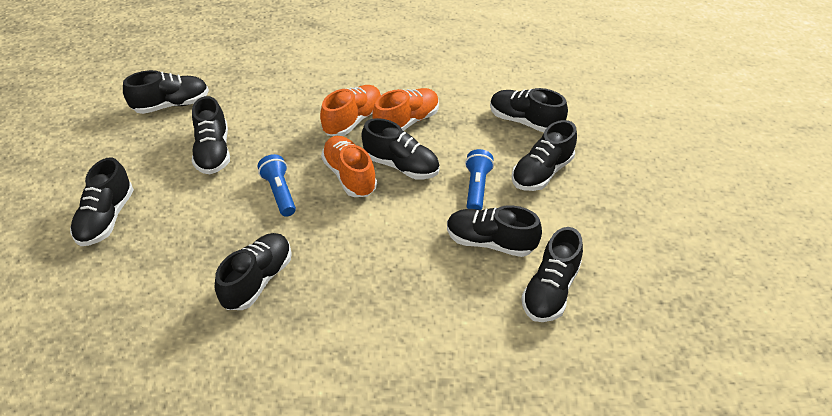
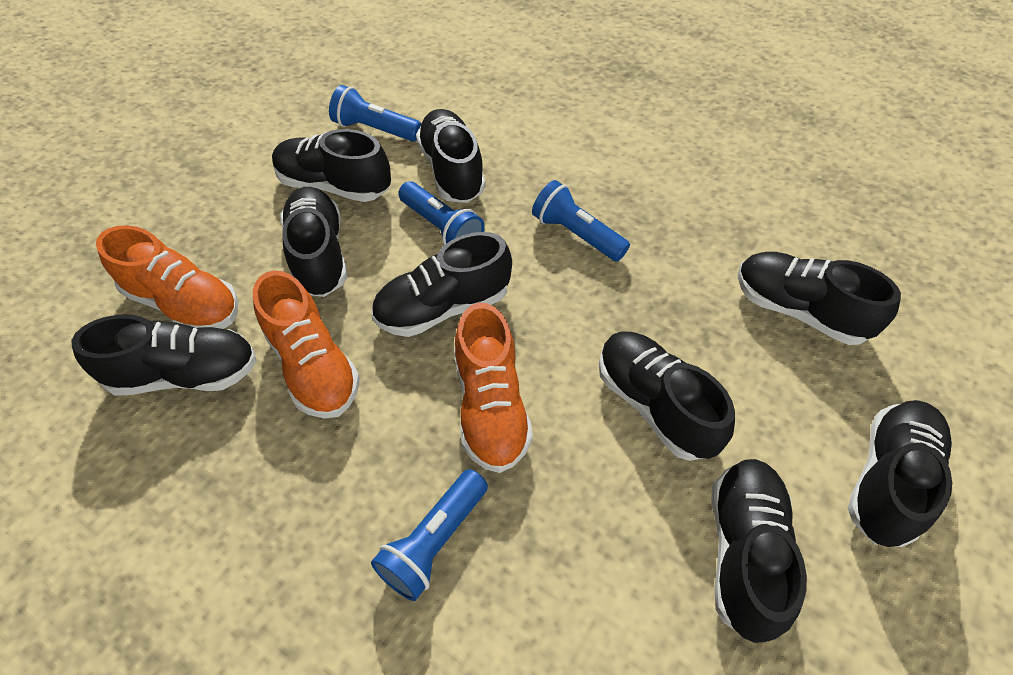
blue flashlight: 2 -> 4

